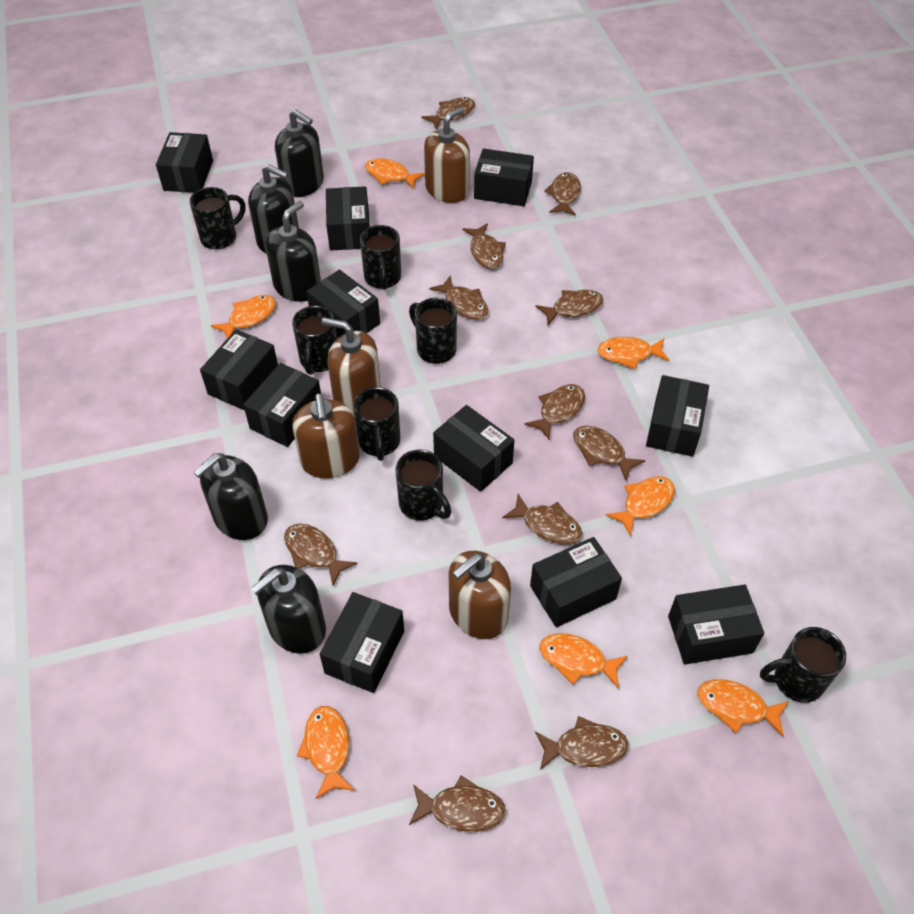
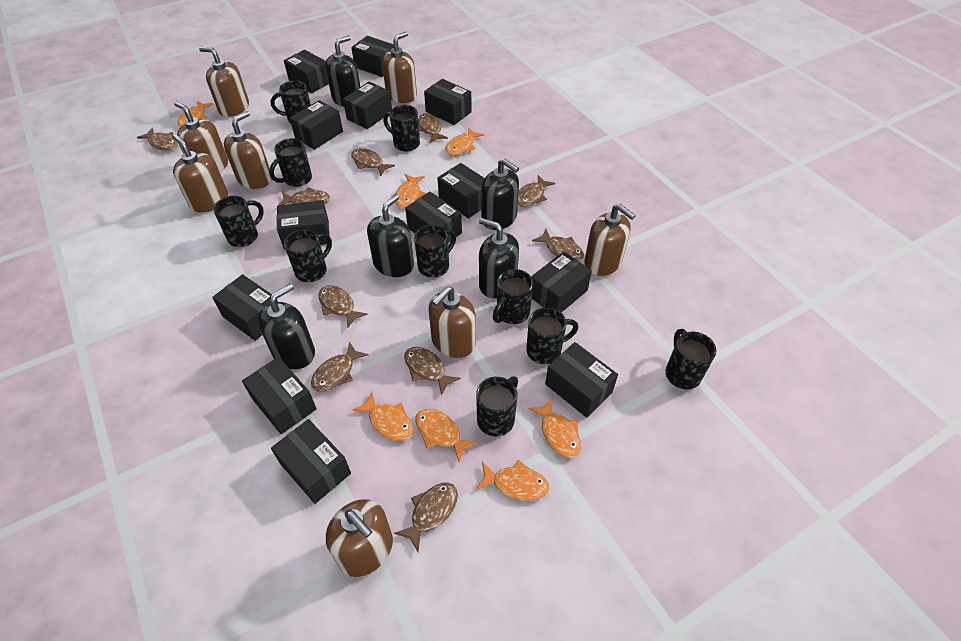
black box: 11 -> 13
black mug: 7 -> 10
brown fish: 11 -> 10
brown soap dispenser: 4 -> 8

